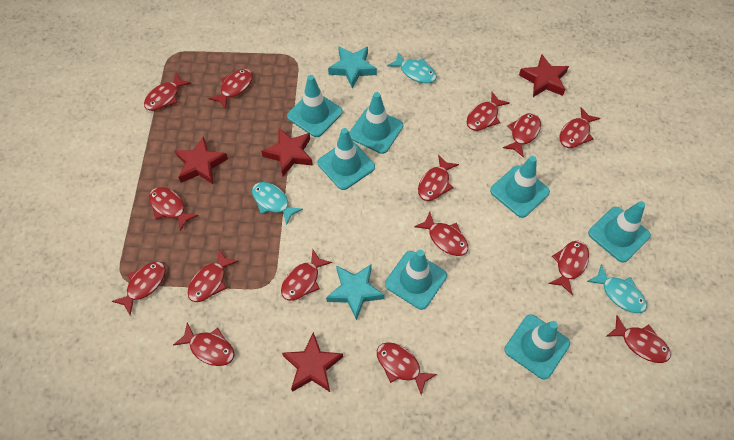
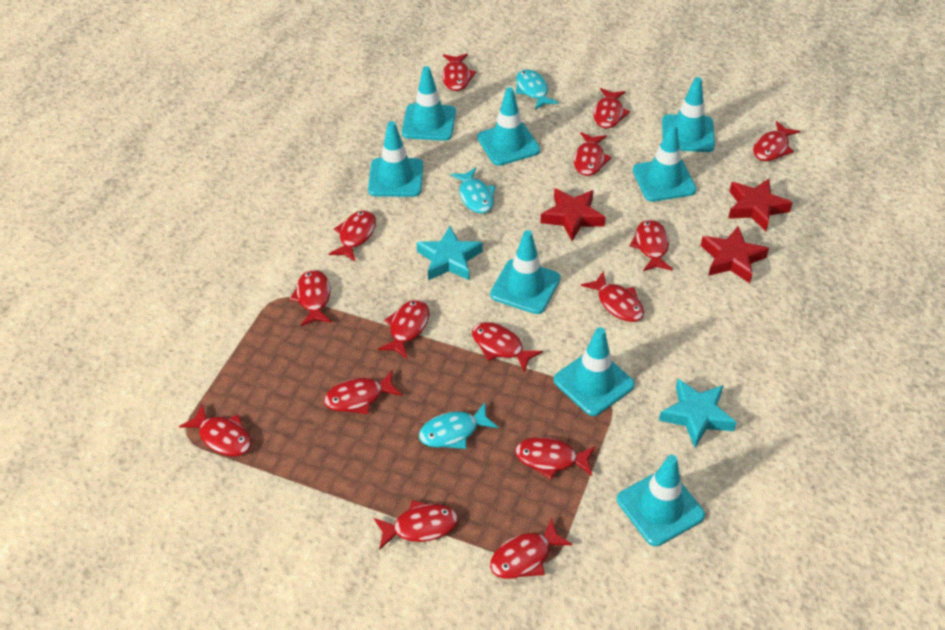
red star: 4 -> 3
turquoise traffic cone: 7 -> 8

